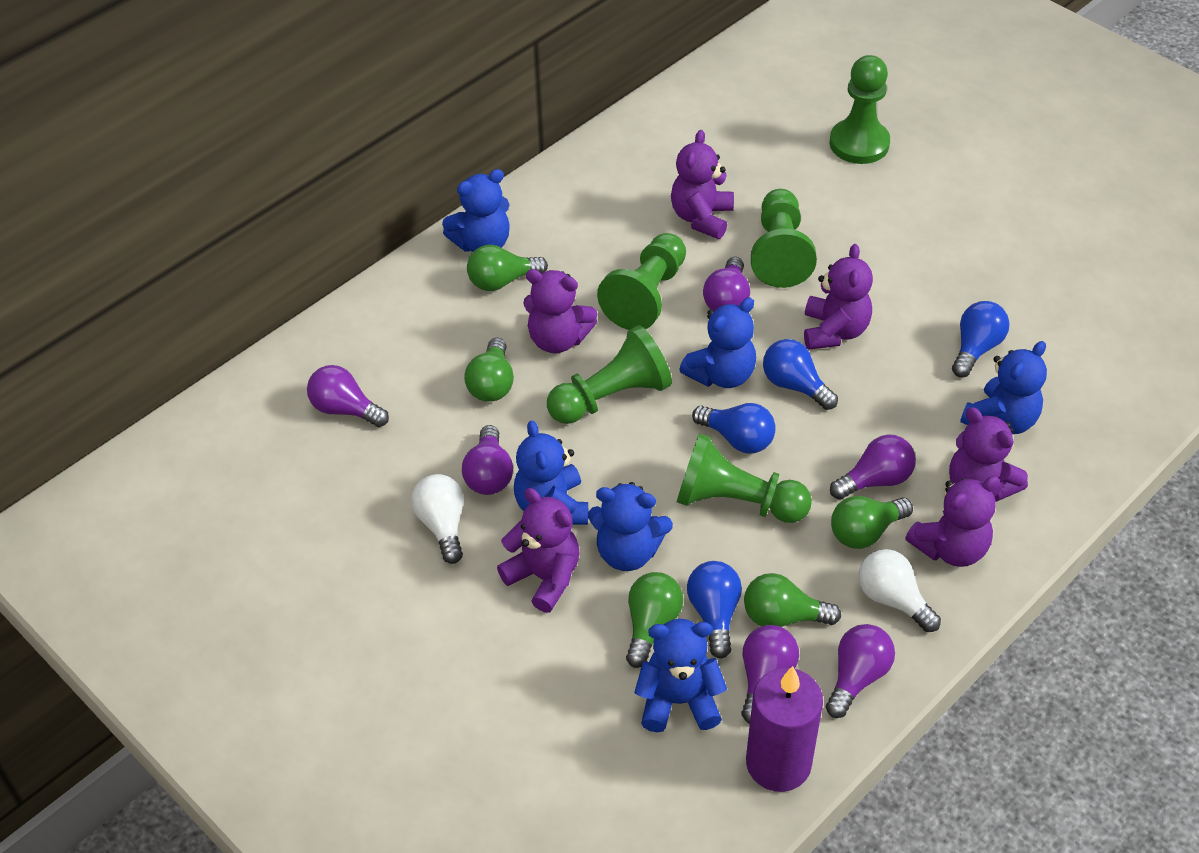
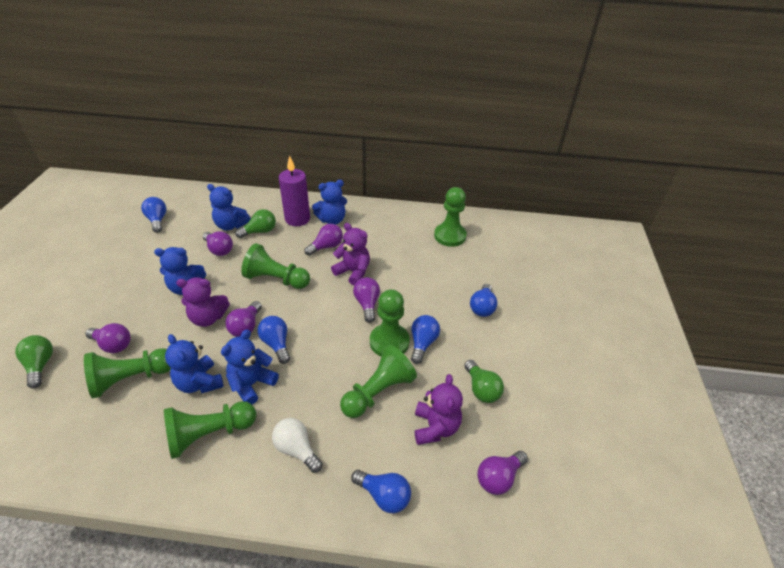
blue light bulb: 4 -> 5
blue teddy bear: 6 -> 5
green light bulb: 5 -> 3
green pawn: 5 -> 6
purple teddy bear: 6 -> 3
white light bulb: 2 -> 1

